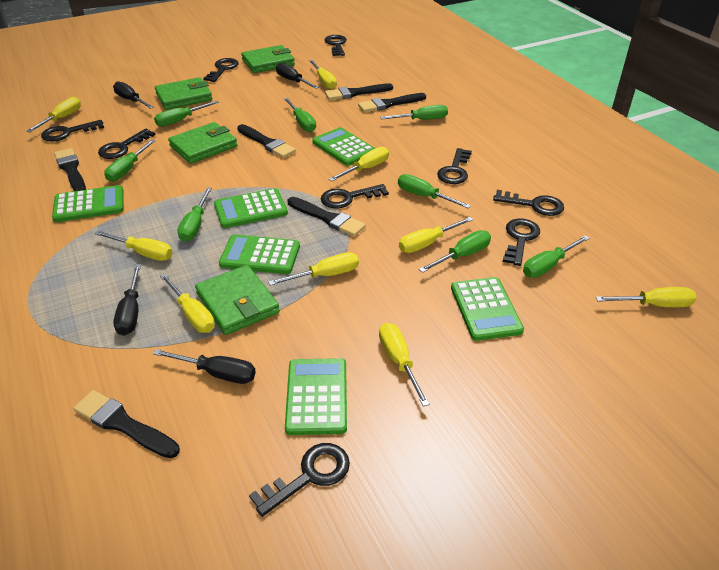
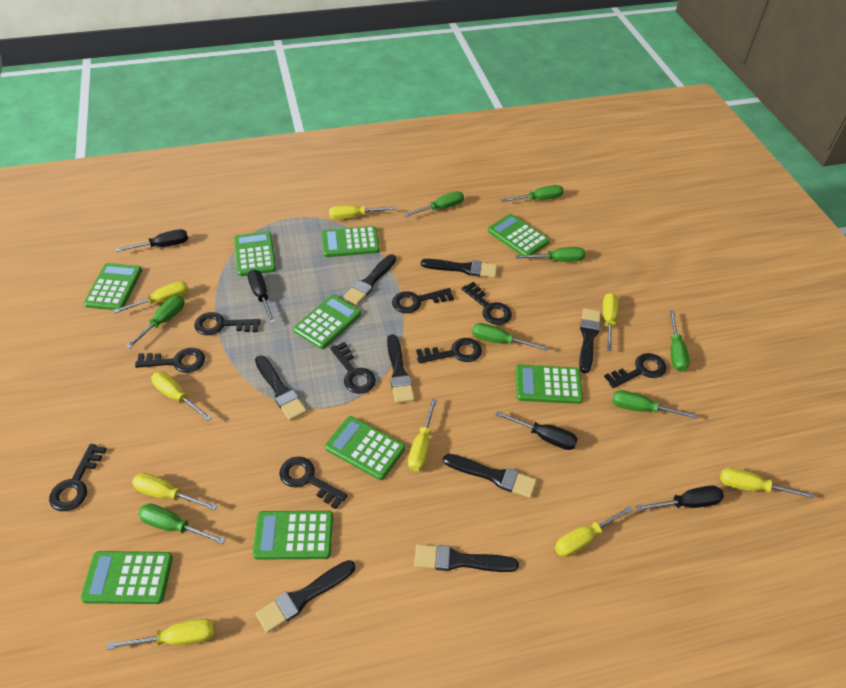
black brush: 6 -> 8
green calculator: 6 -> 9
green wallet: 4 -> 0

